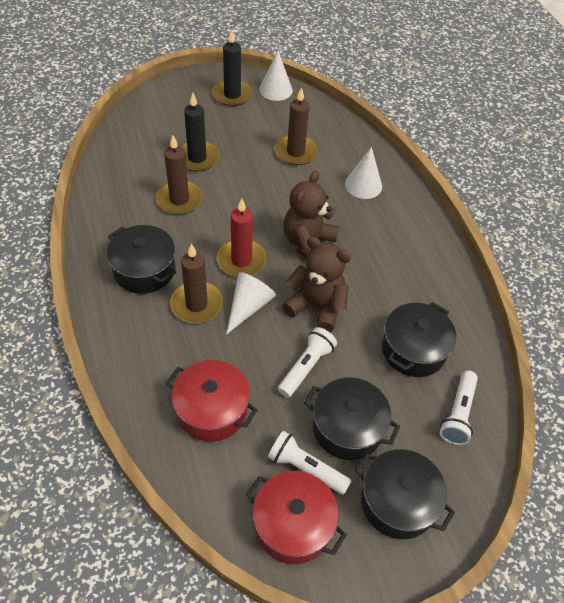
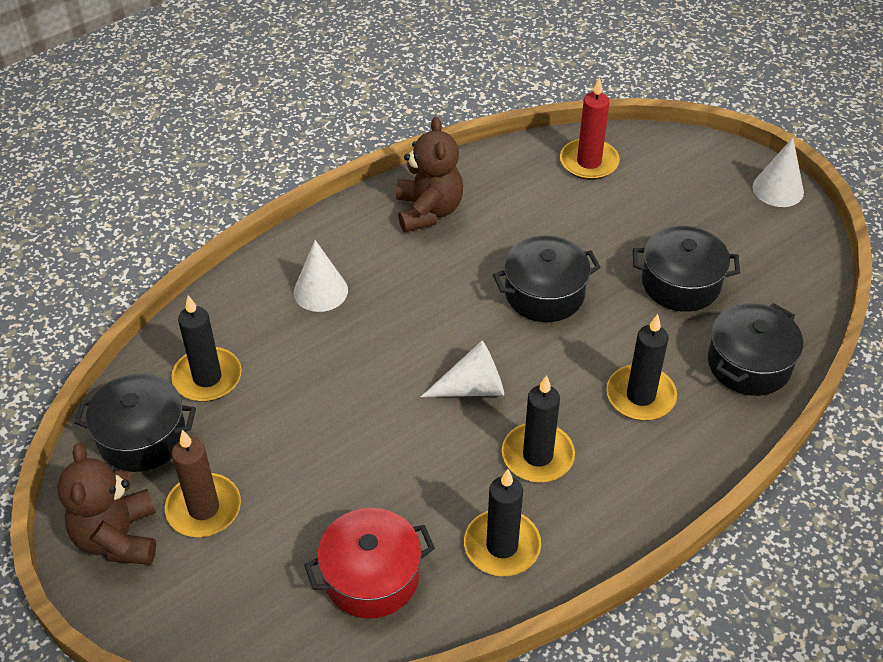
black candle: 2 -> 4
brown candle: 3 -> 1
red pot: 2 -> 1
white flashlight: 3 -> 0

